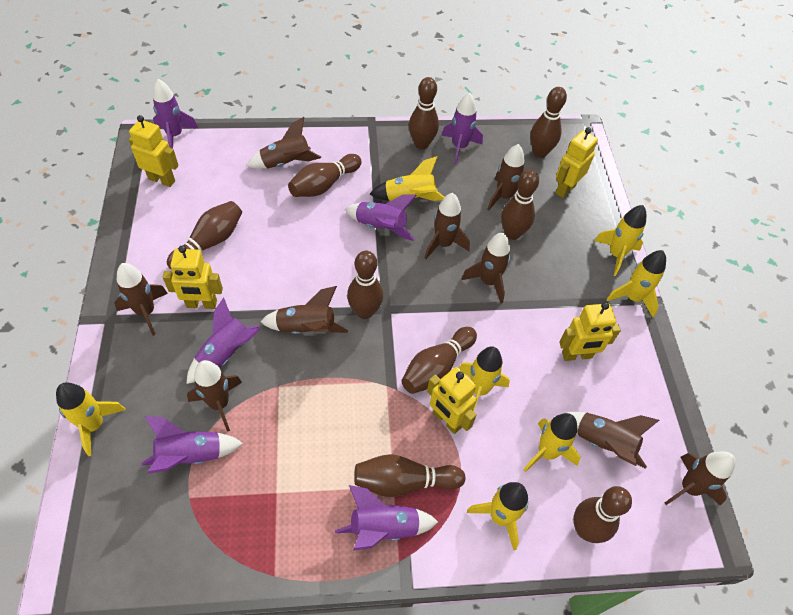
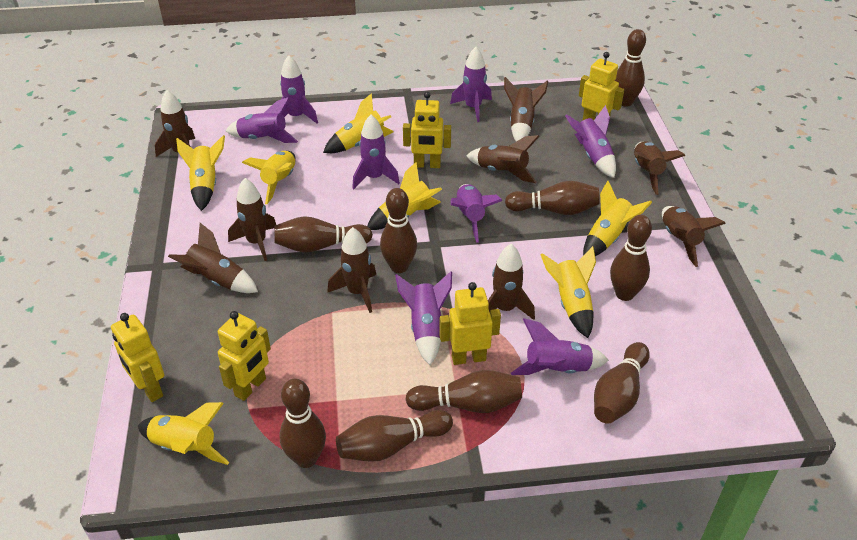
purple rocket: 6 -> 8

